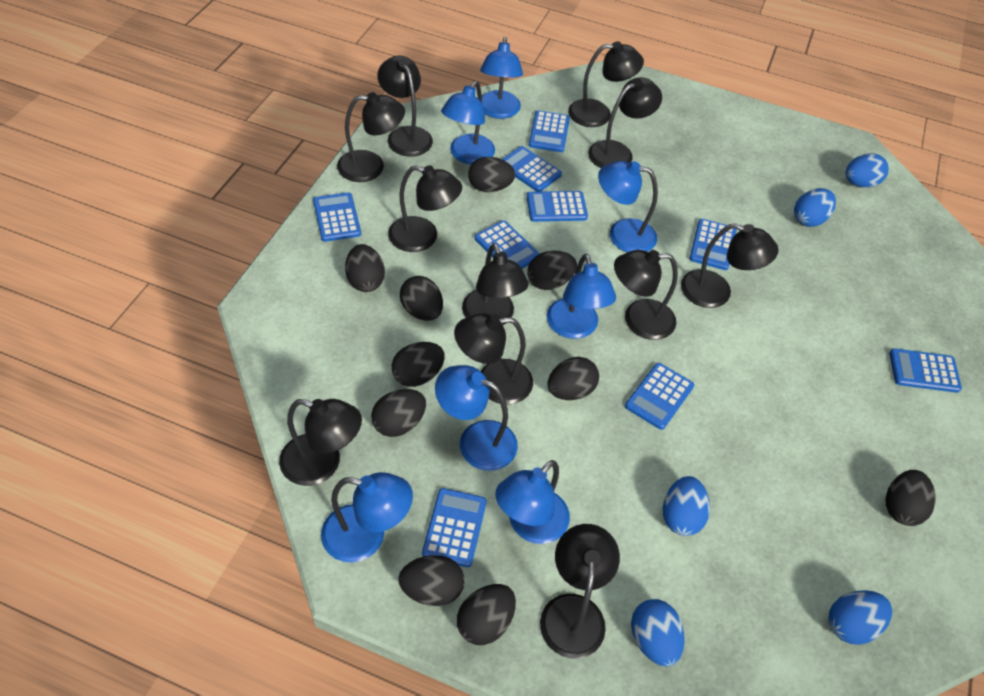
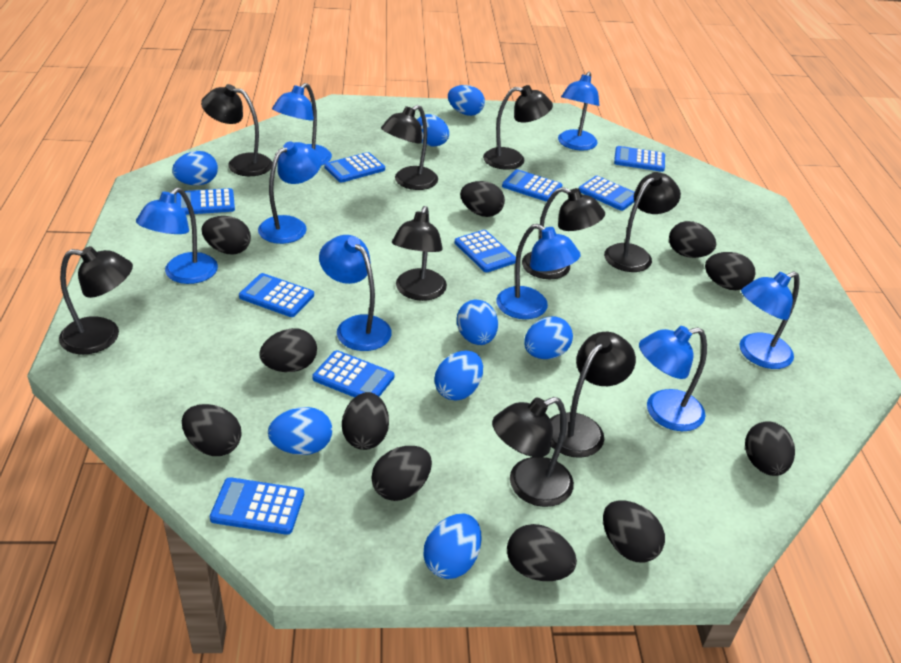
black egg: 10 -> 11
black lamp: 11 -> 9
blue egg: 5 -> 8
blue lamp: 7 -> 8

